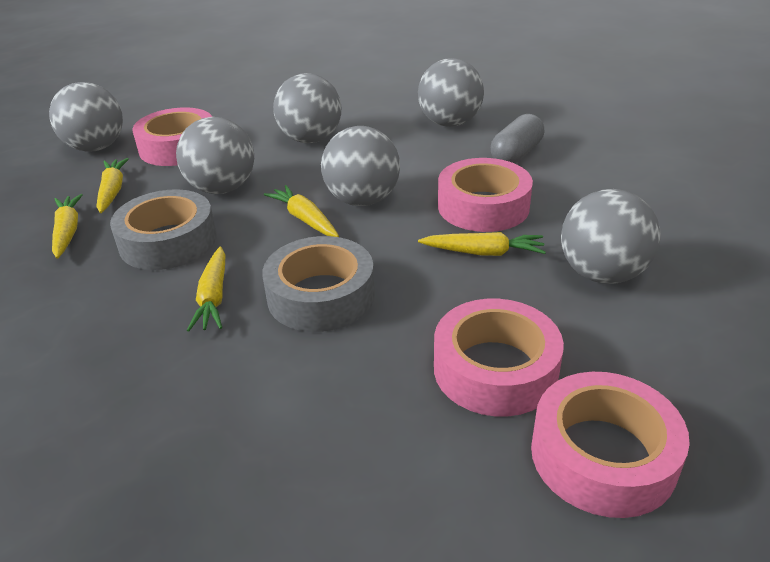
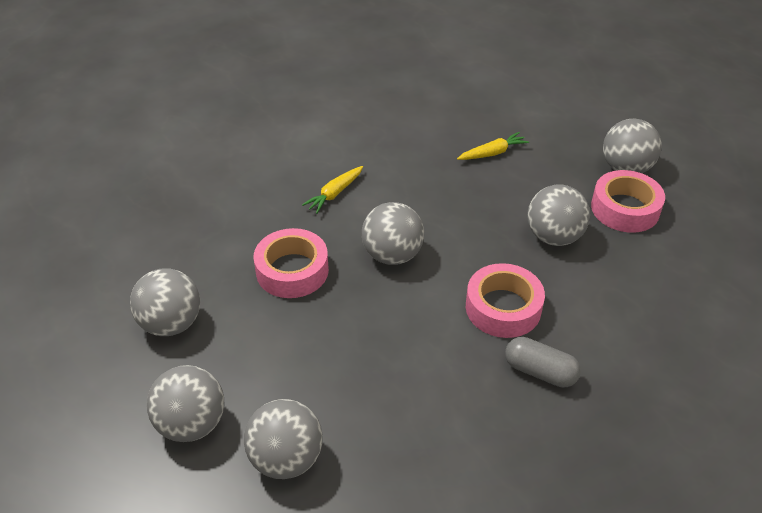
grey tape: 2 -> 0
pink tape: 4 -> 3
yellow carrot: 5 -> 2

